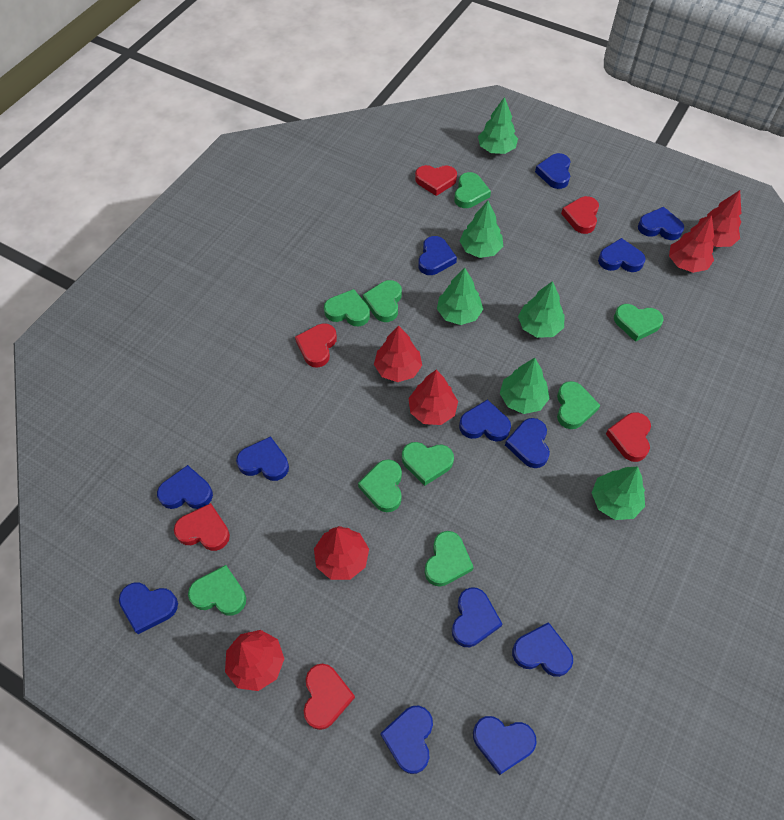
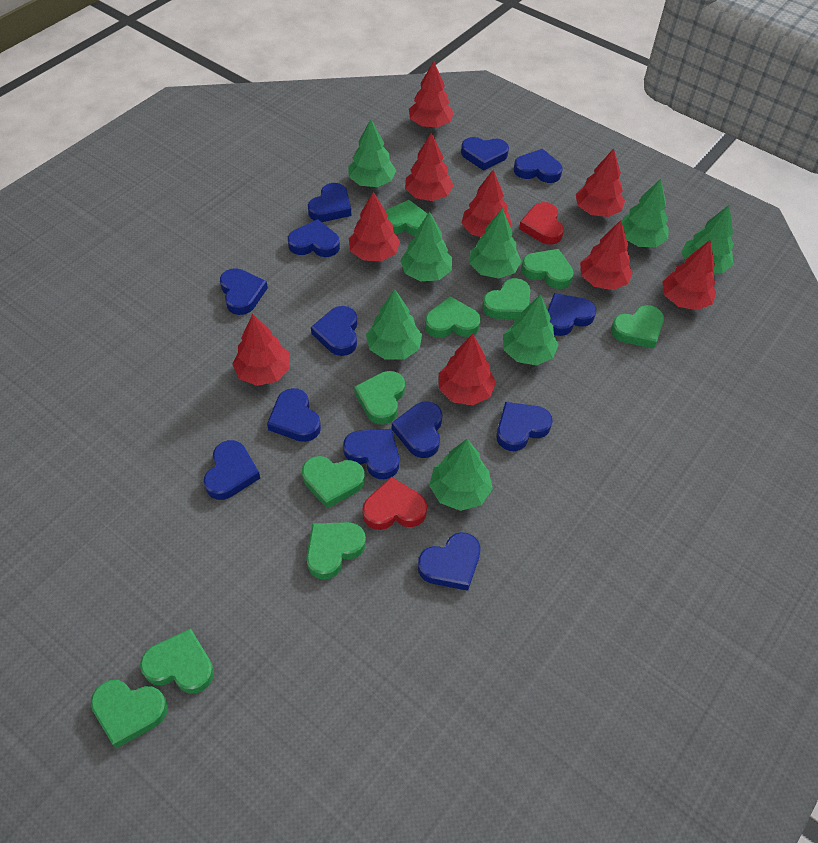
green heart: 9 -> 10
green tree: 6 -> 8
red heart: 6 -> 2
red tree: 6 -> 9

